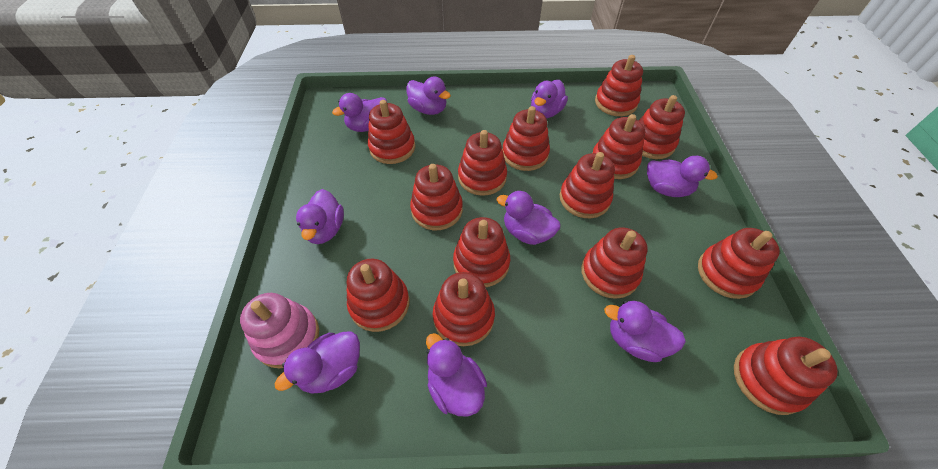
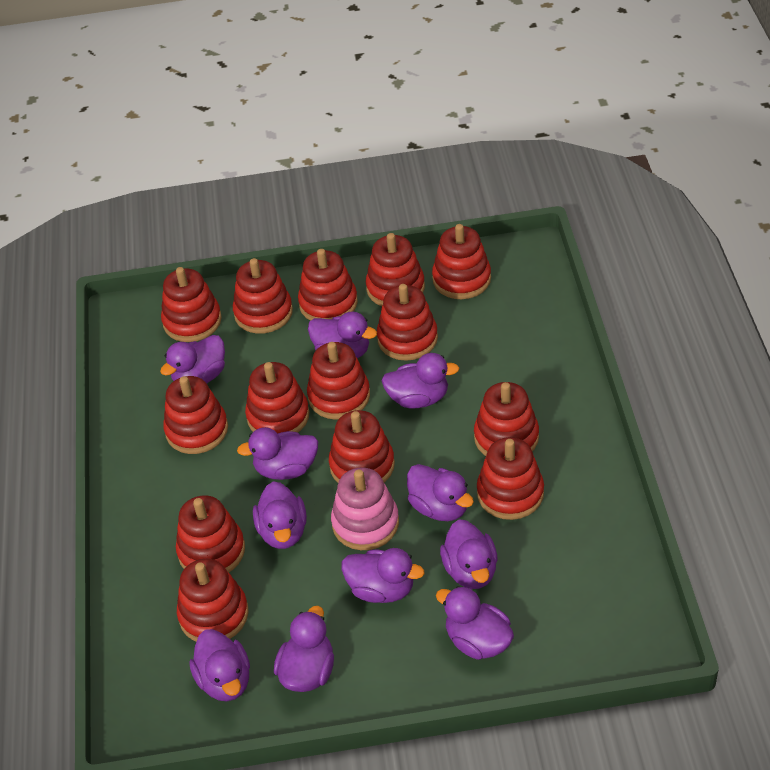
purple duck: 9 -> 11

